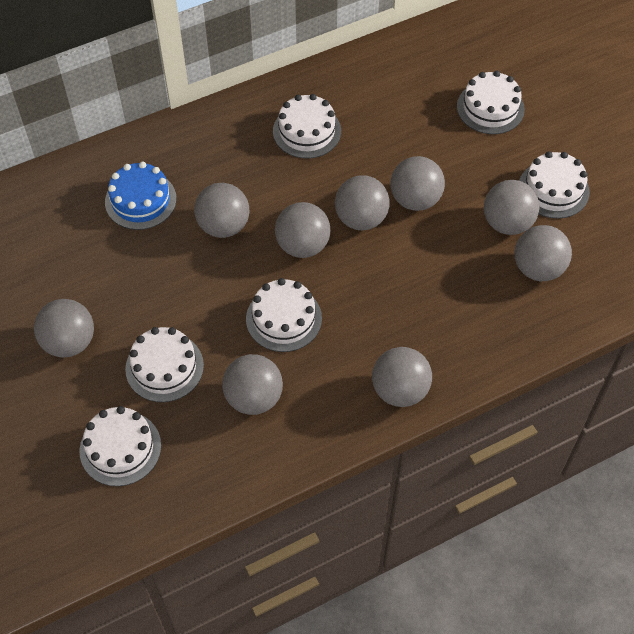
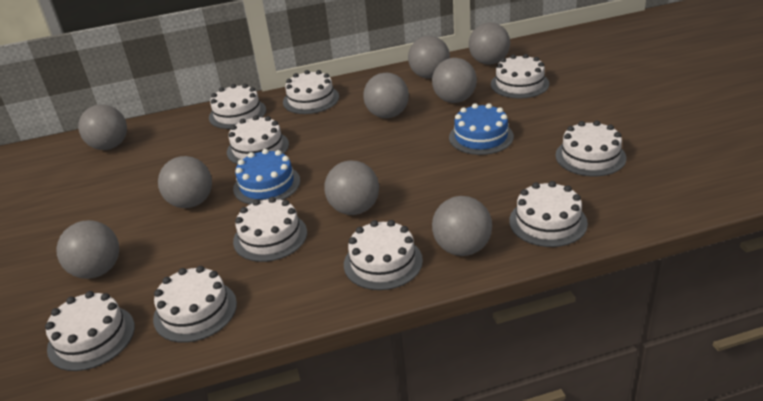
blue cake: 1 -> 2
white cake: 6 -> 10

